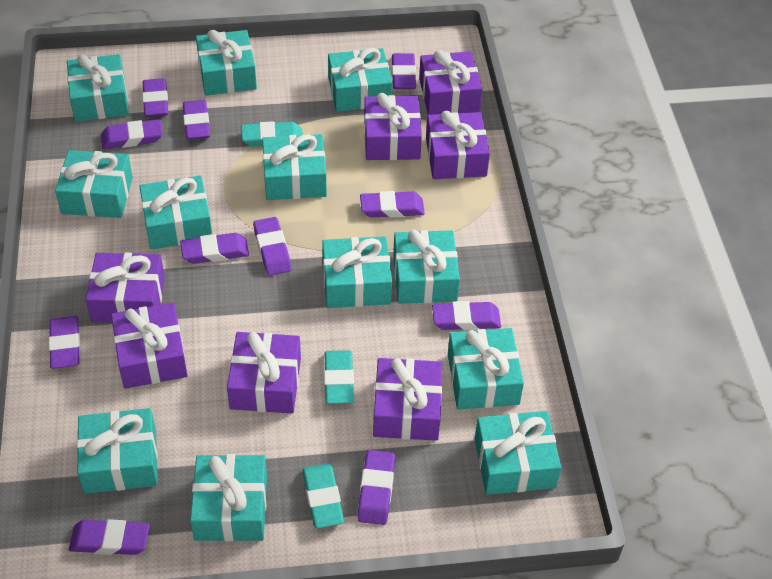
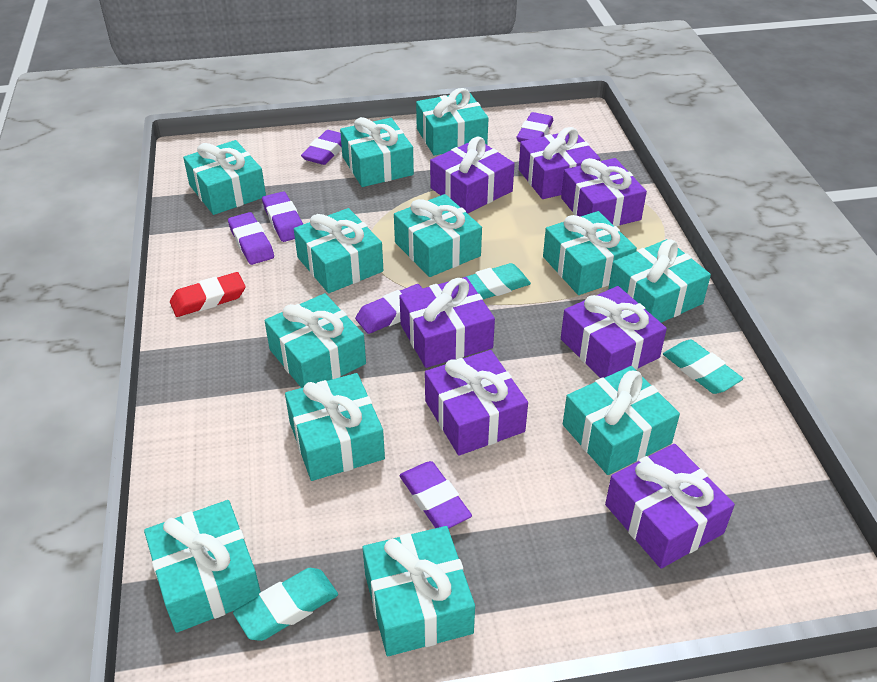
purple eraser: 11 -> 6
red eraser: 0 -> 1

